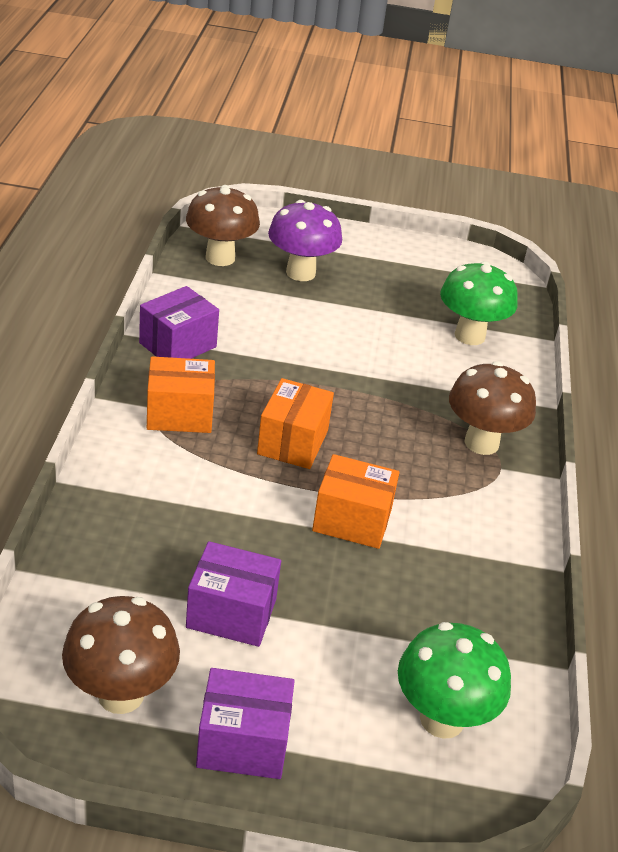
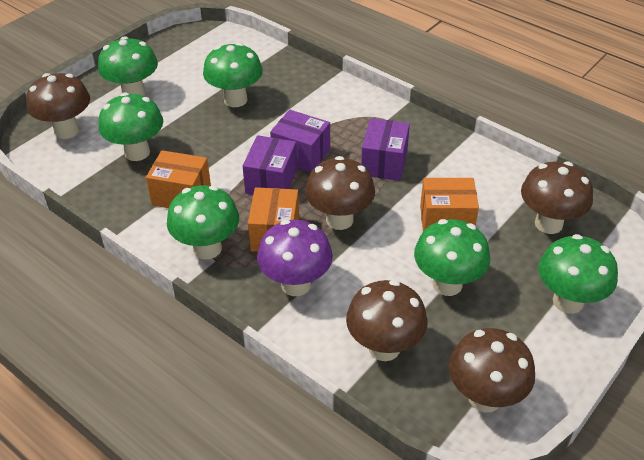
brown mushroom: 3 -> 5
green mushroom: 2 -> 6

